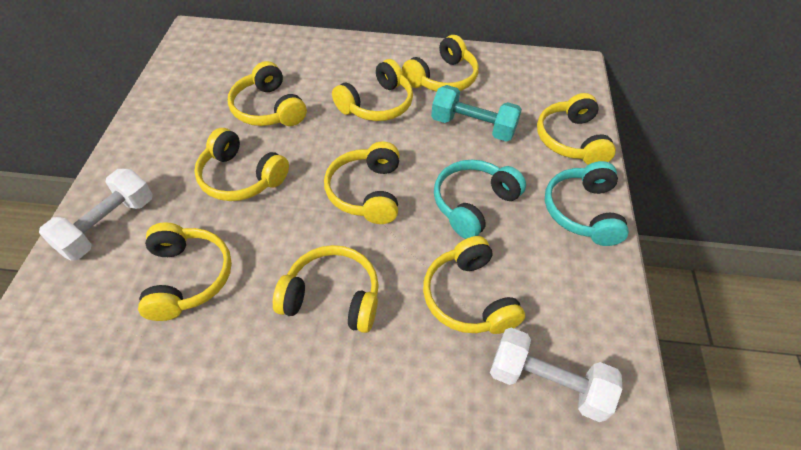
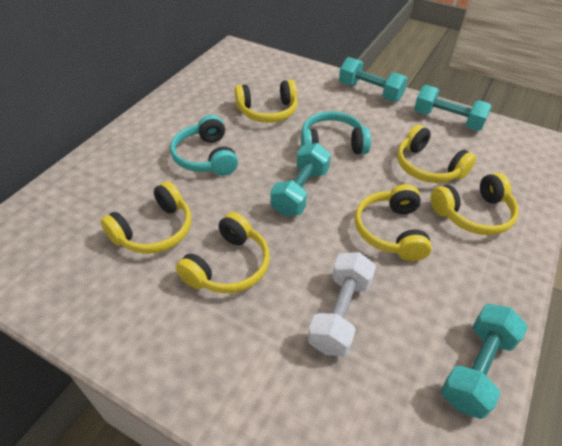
turquoise dumbbell: 1 -> 4
white dumbbell: 2 -> 1
yellow headphones: 9 -> 6

